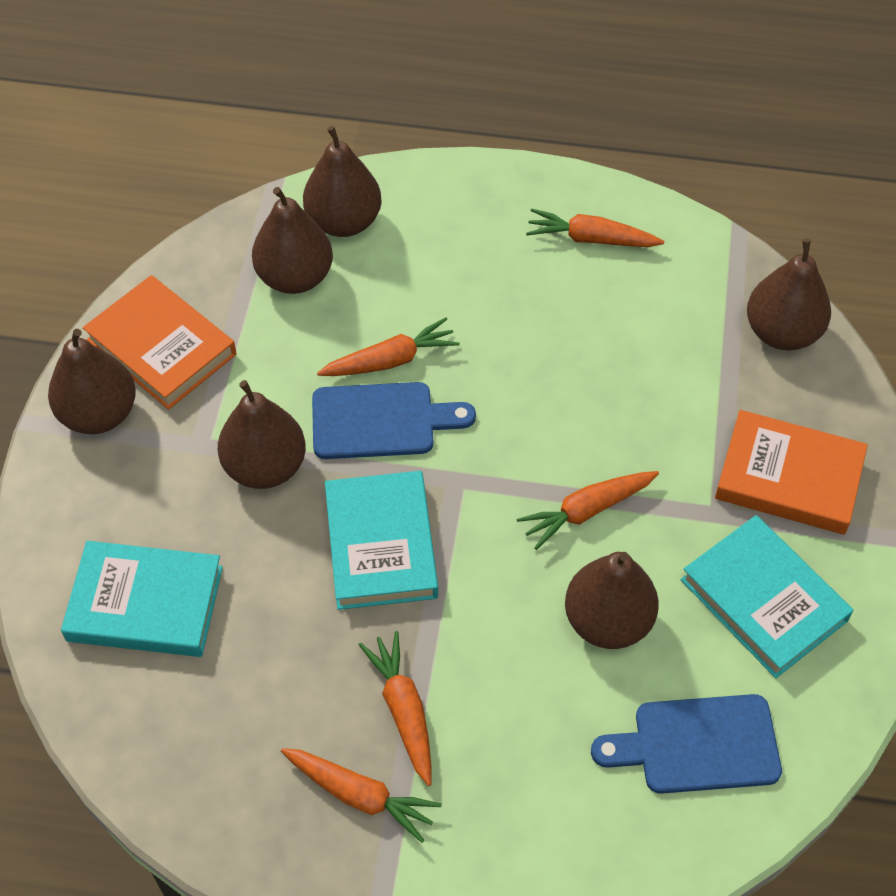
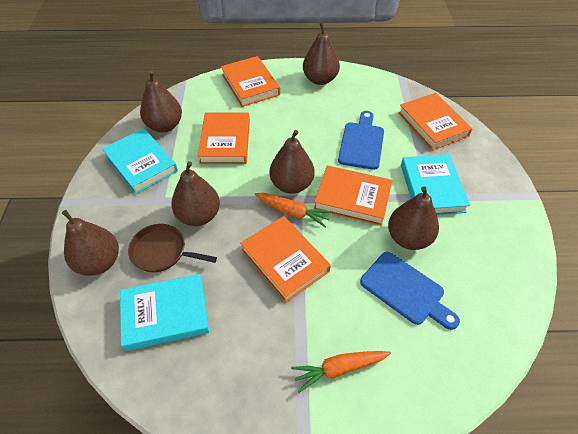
brown pan: 0 -> 1
orange book: 2 -> 5
orange carrot: 5 -> 2

